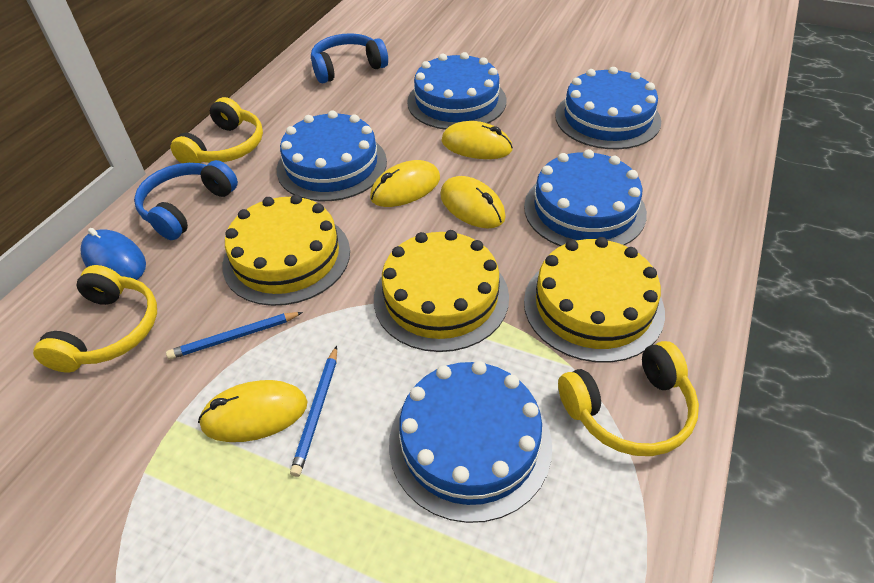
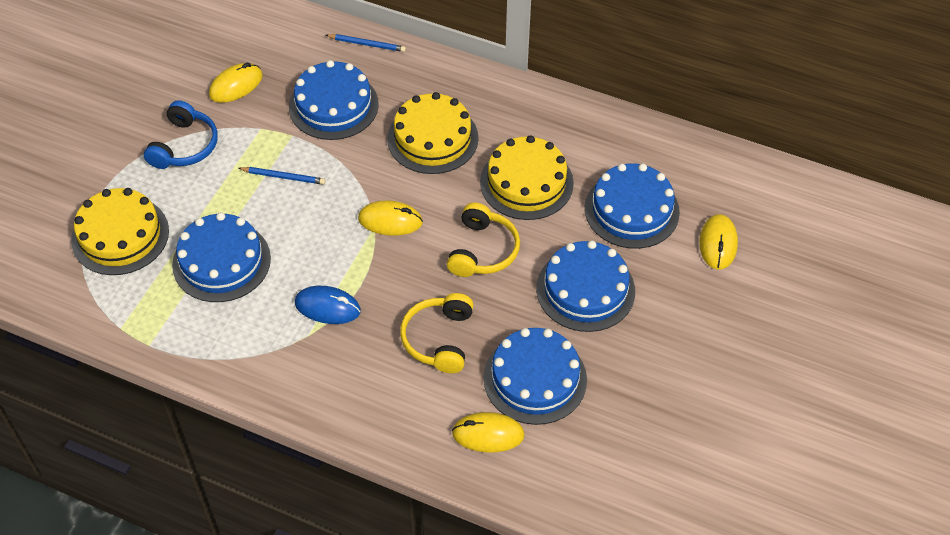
blue headphones: 2 -> 1
yellow headphones: 3 -> 2

